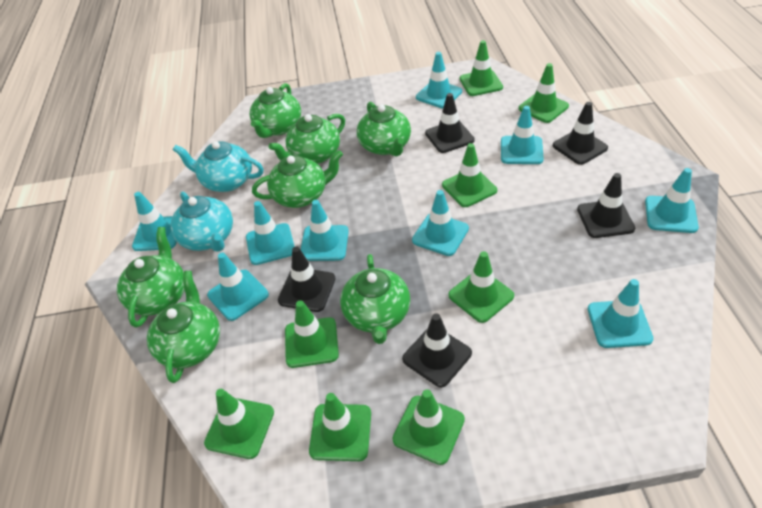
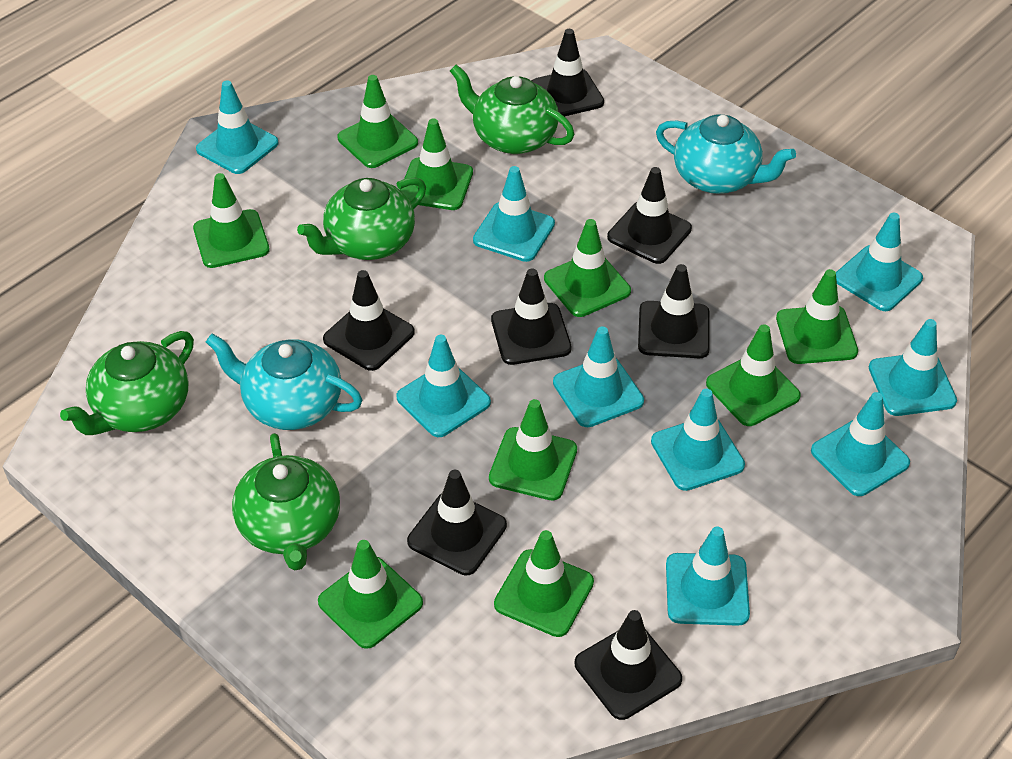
black traffic cone: 5 -> 7
green teapot: 7 -> 4
green traffic cone: 8 -> 9

